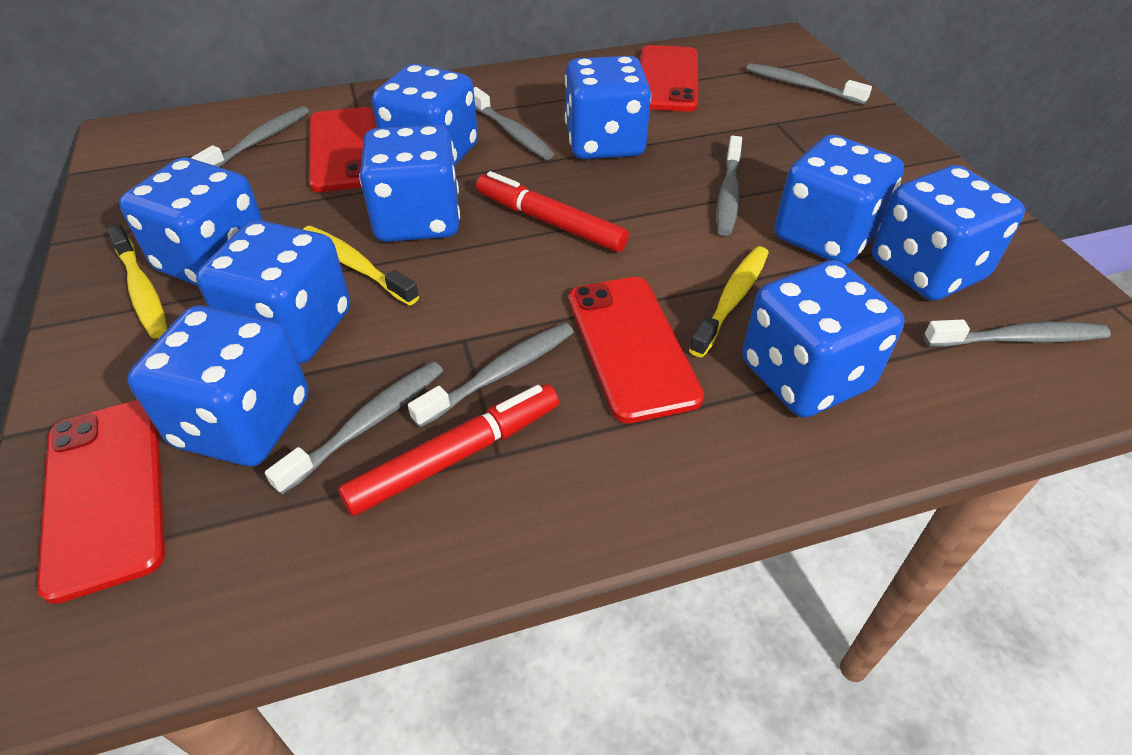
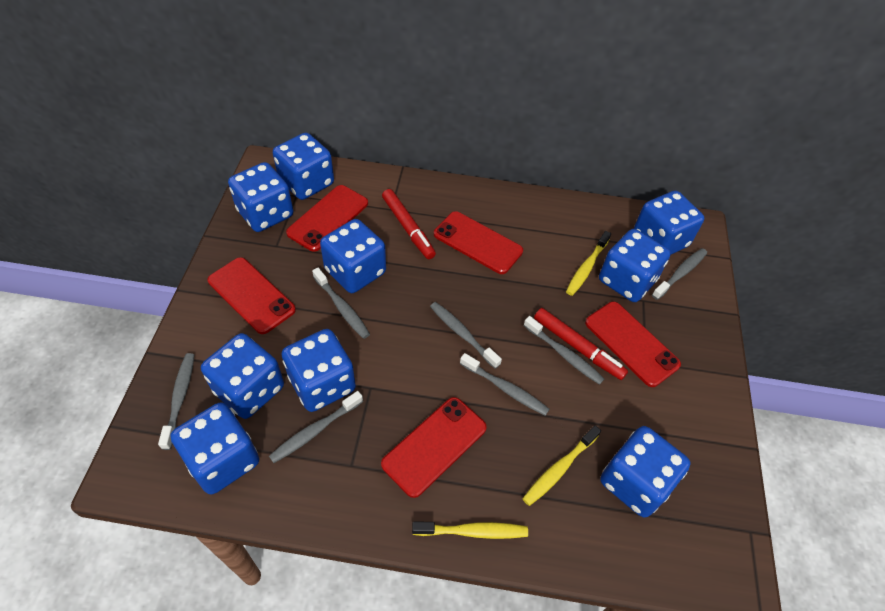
red phone: 4 -> 5

